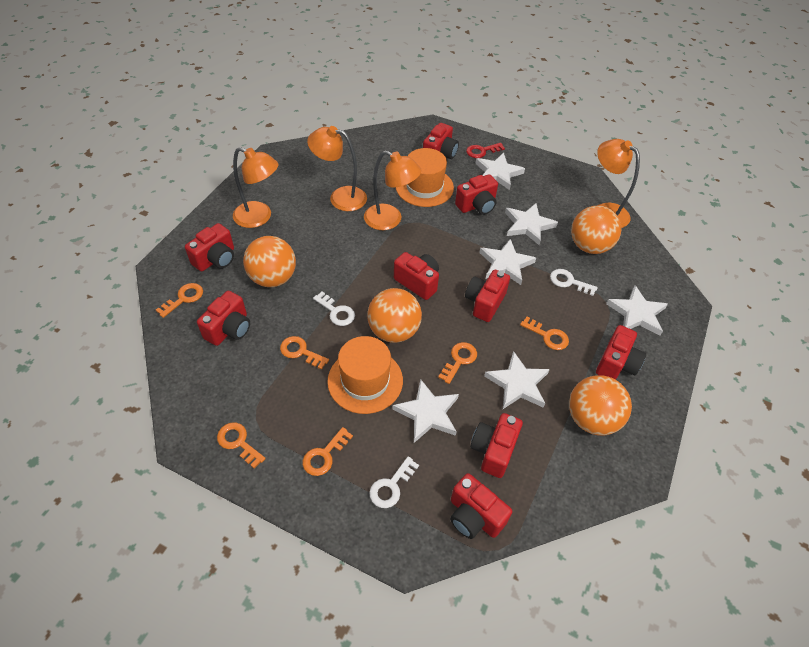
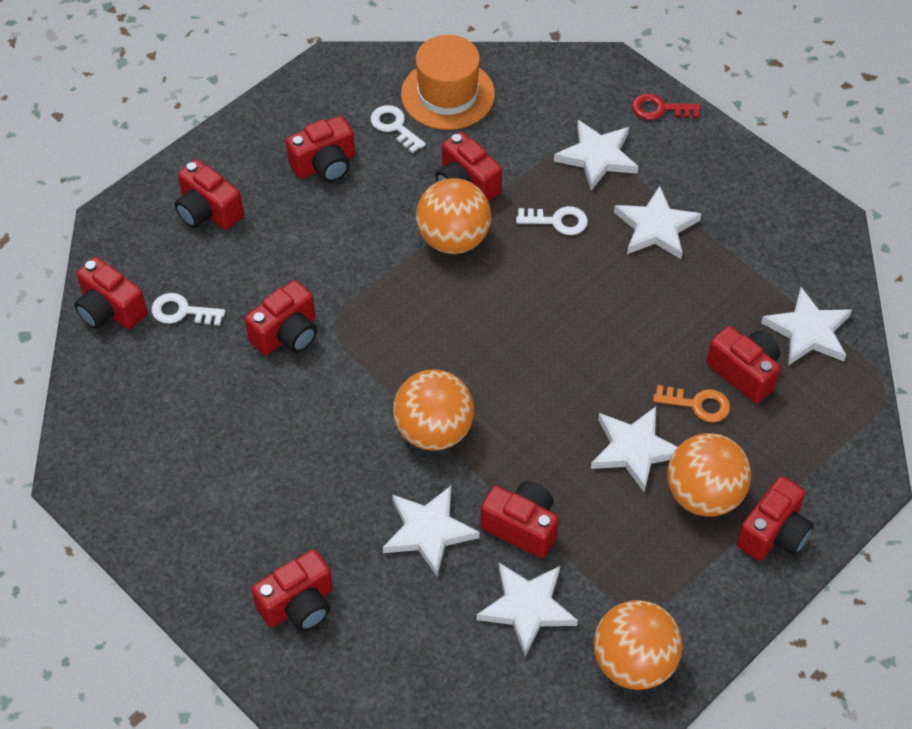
orange hat: 2 -> 1
orange key: 6 -> 1
orange lamp: 4 -> 0

